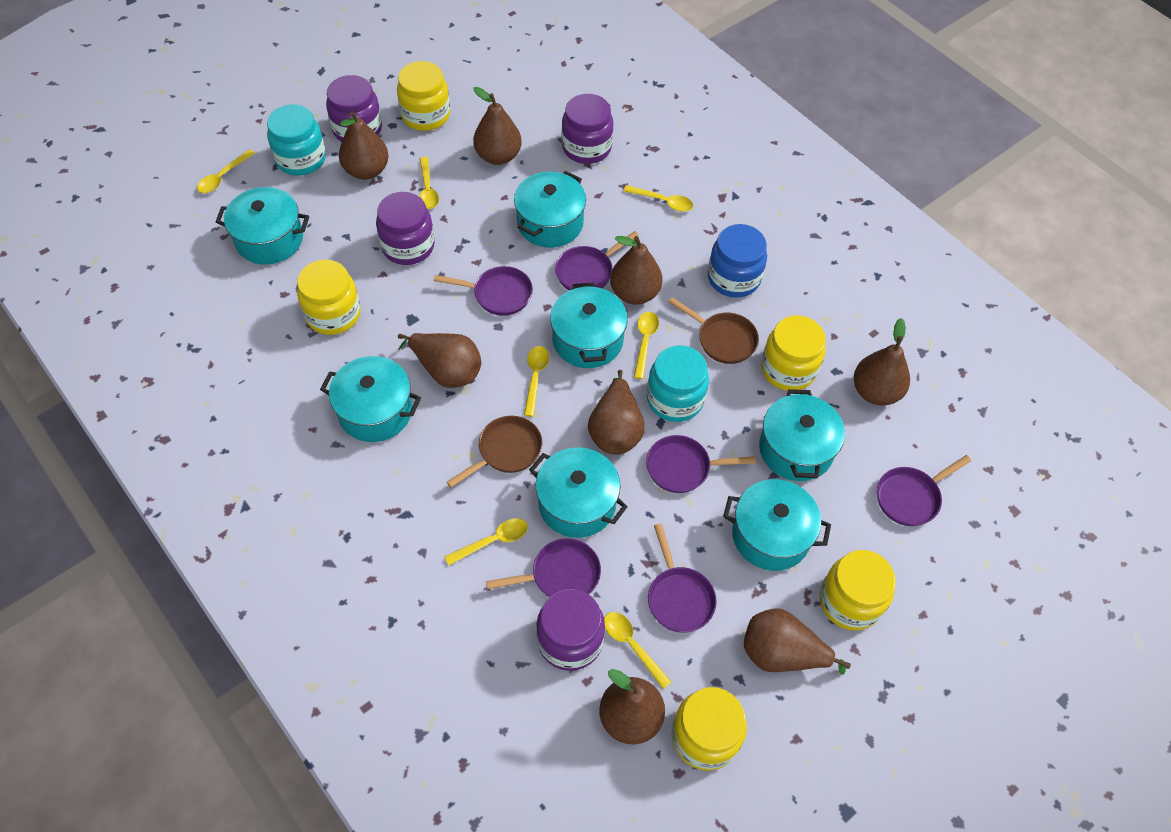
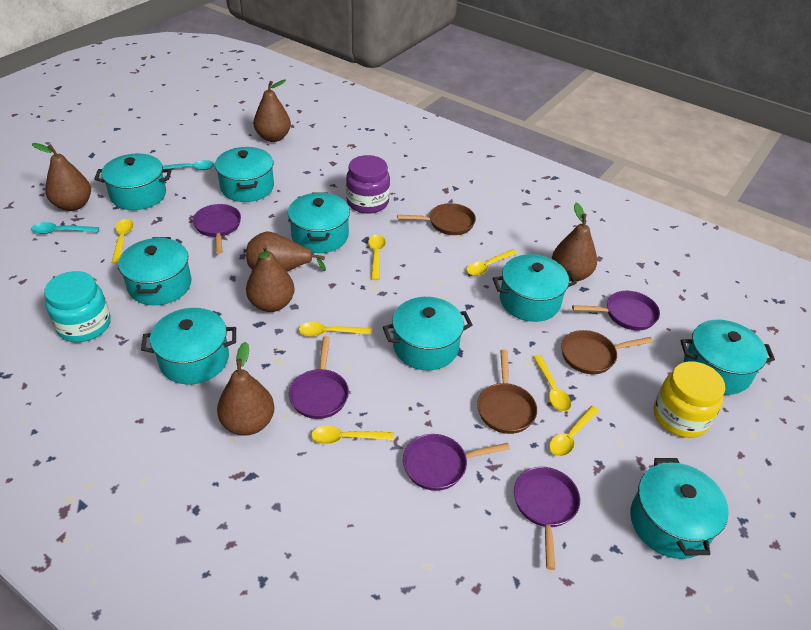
blue jar: 1 -> 0
brown pan: 2 -> 3
brown pear: 8 -> 6
purple jar: 4 -> 1
purple pan: 6 -> 5
turquoise jar: 2 -> 1
turquoise pot: 7 -> 9
turquoise spoon: 0 -> 2
yellow jar: 5 -> 1

